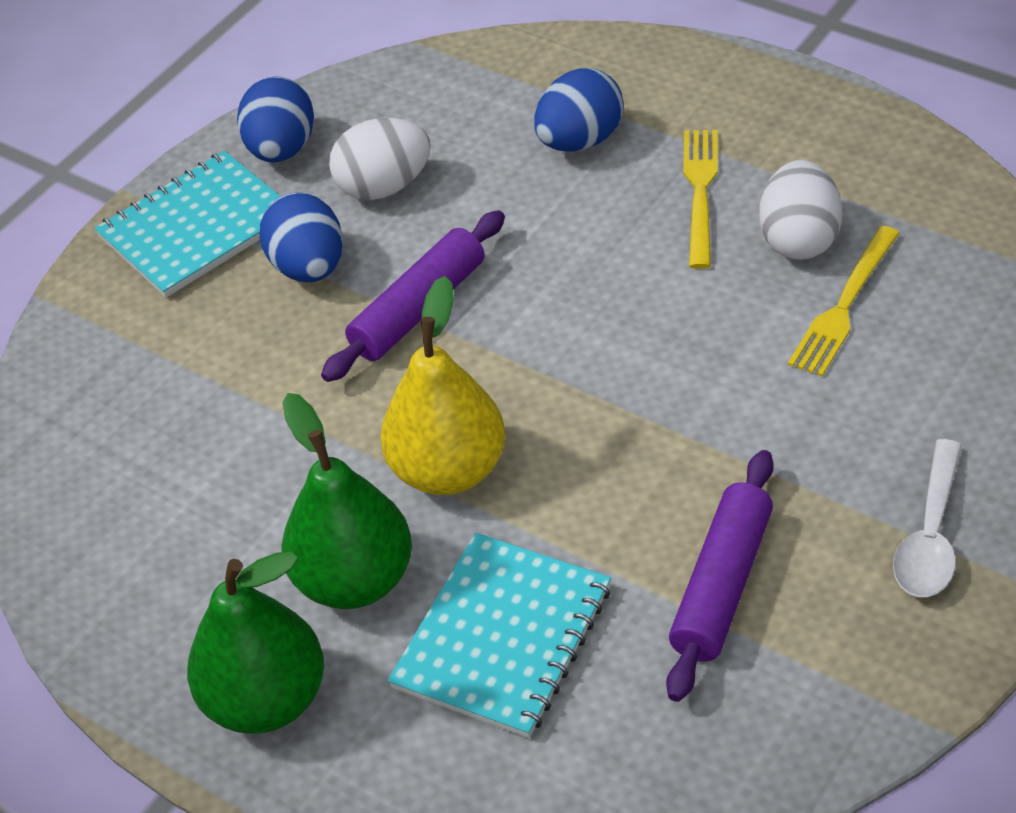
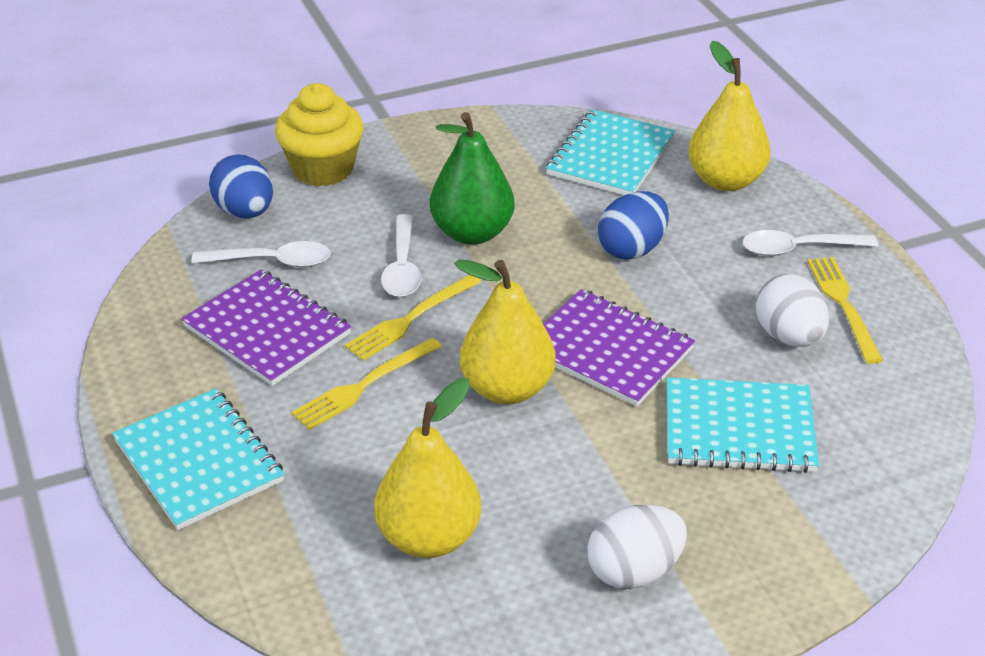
blue egg: 3 -> 2
green pear: 2 -> 1
purple notebook: 0 -> 2
purple rolling pin: 2 -> 0
turquoise notebook: 2 -> 3
white spoon: 1 -> 3
yellow cupcake: 0 -> 1
yellow fork: 2 -> 3
yellow pear: 1 -> 3

